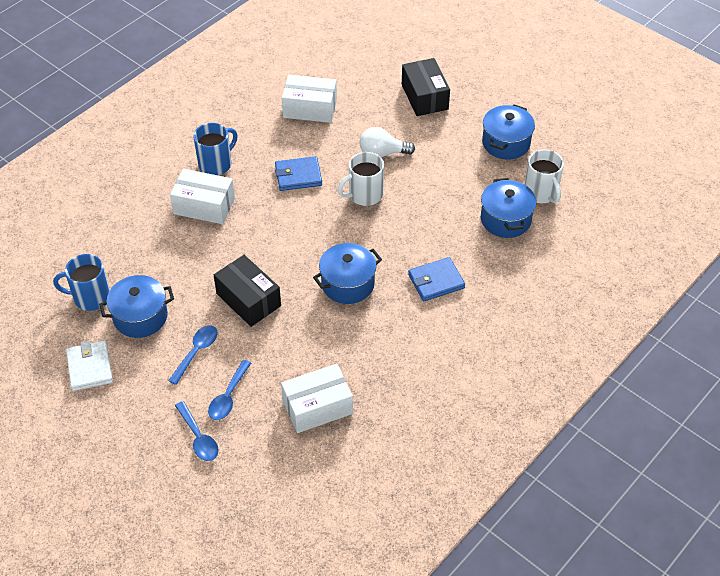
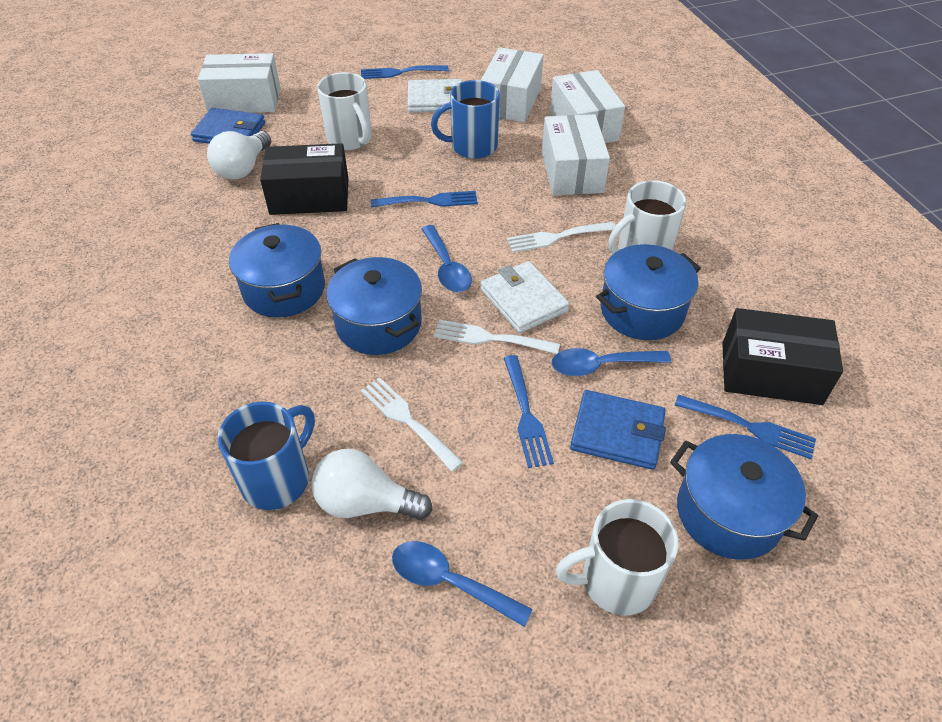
blue fork: 0 -> 4
white box: 3 -> 4
white fork: 0 -> 3
white light bulb: 1 -> 2
white mug: 2 -> 3
white wallet: 1 -> 2

